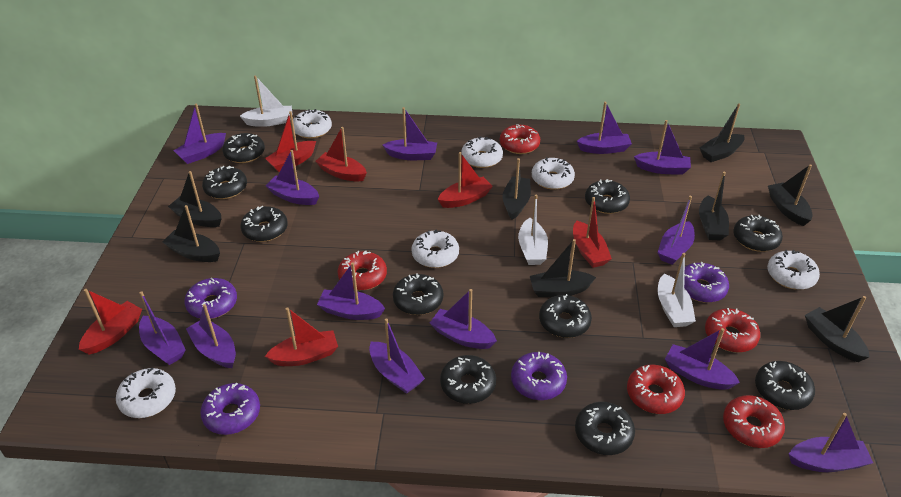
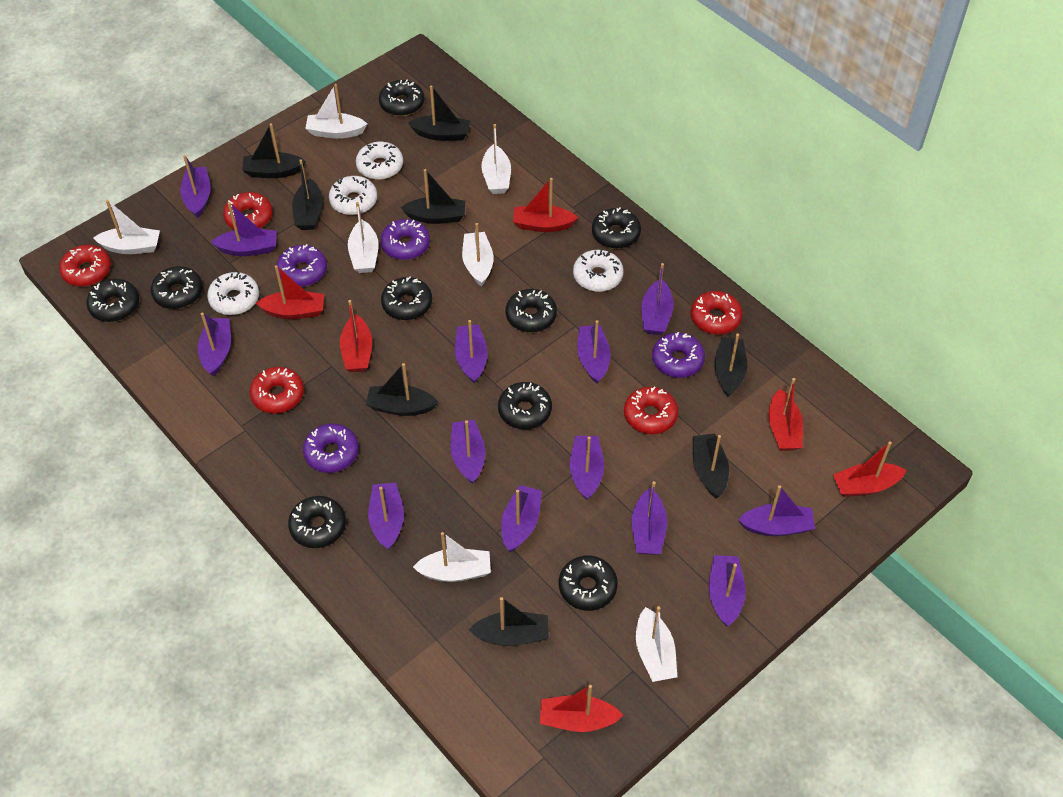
black donut: 10 -> 9
white boat: 3 -> 7
white donut: 6 -> 4

